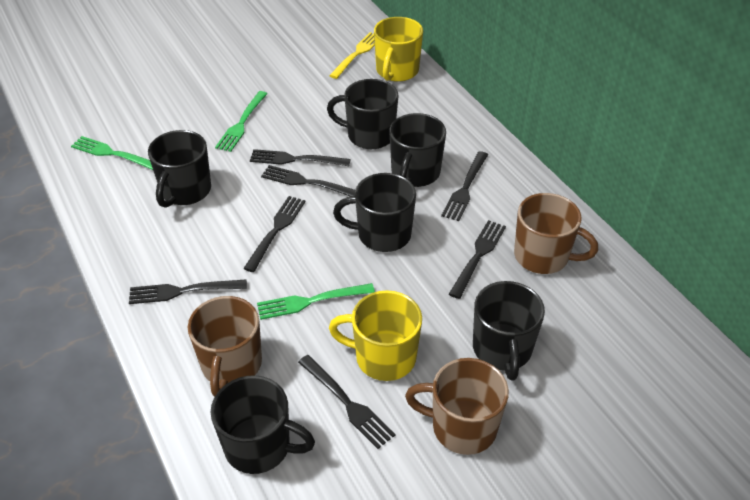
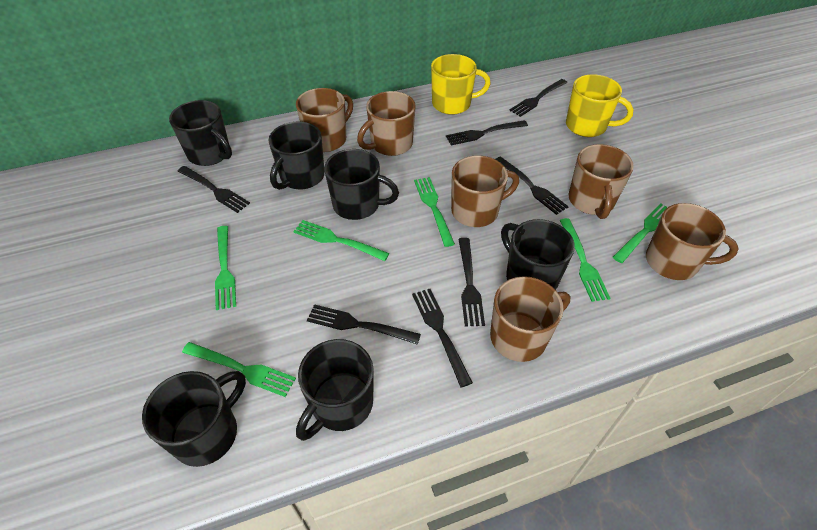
brown mug: 3 -> 6
green fork: 3 -> 6
yellow fork: 1 -> 0

